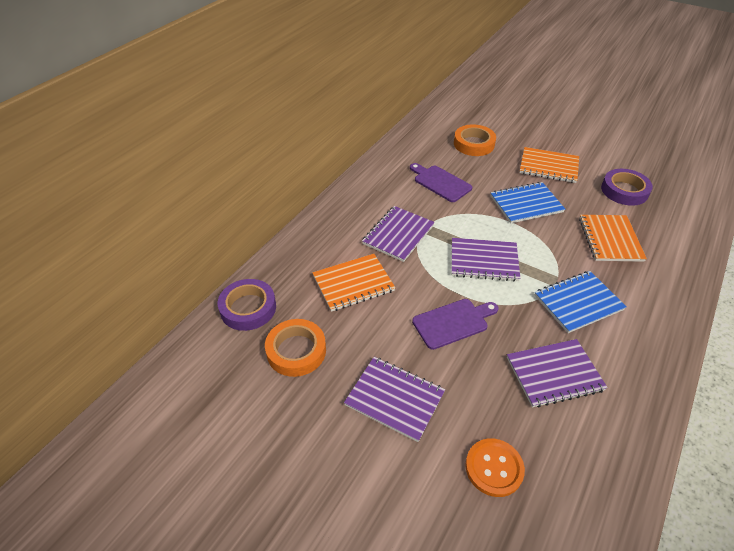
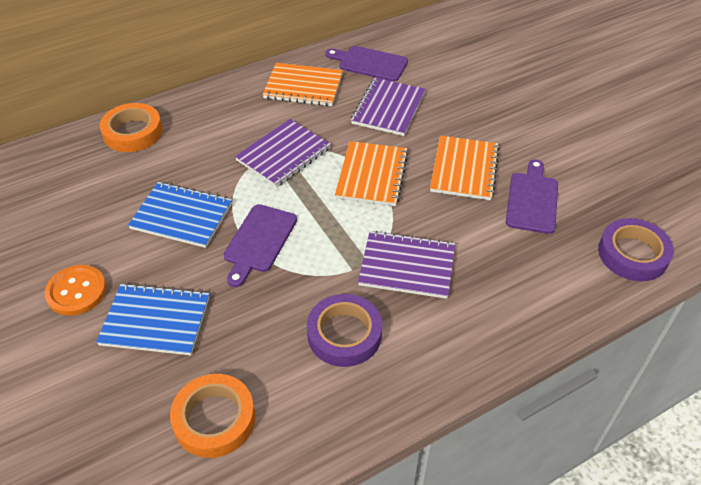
purple cutting board: 2 -> 3
purple notebook: 4 -> 3

